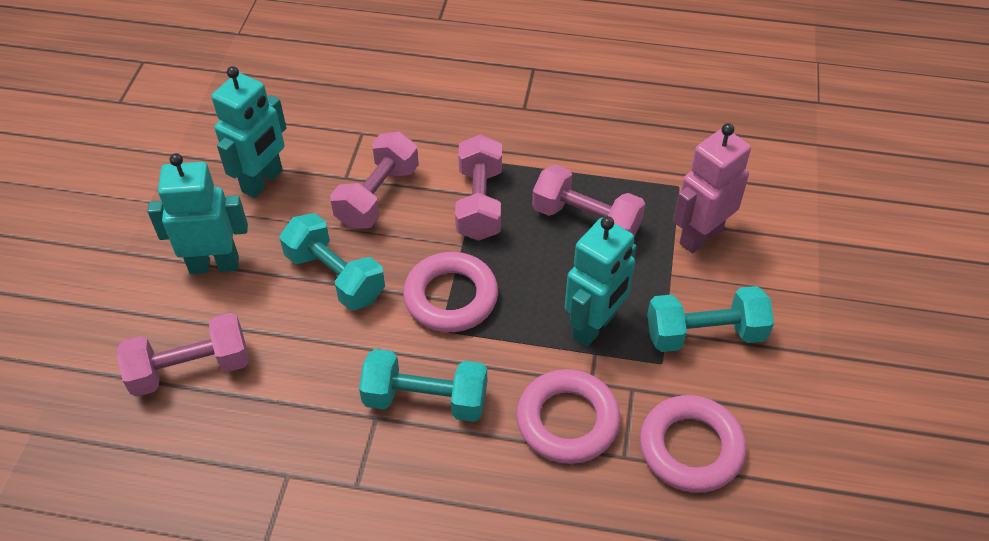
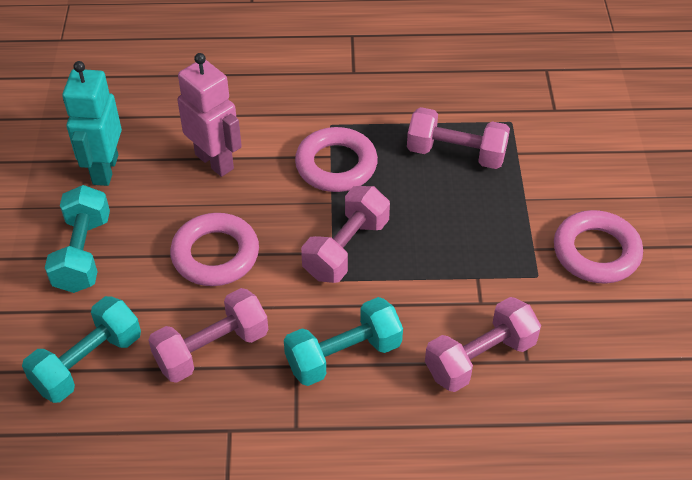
turquoise robot: 3 -> 1

